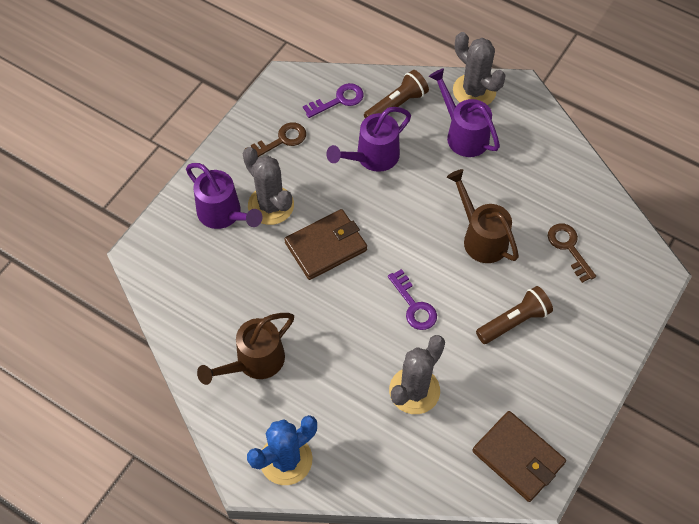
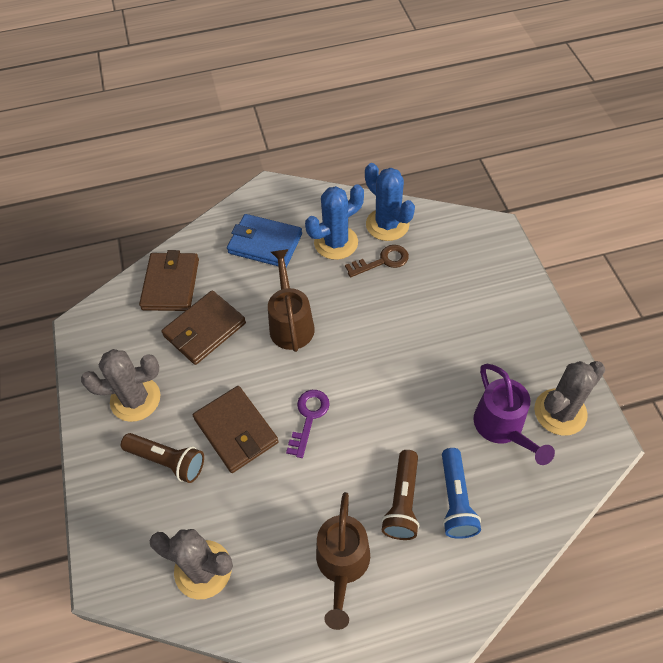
blue cactus: 1 -> 2
blue flashlight: 0 -> 1
blue wallet: 0 -> 1
brown key: 2 -> 1
brown wallet: 2 -> 3
purple key: 2 -> 1
purple watering can: 3 -> 1

